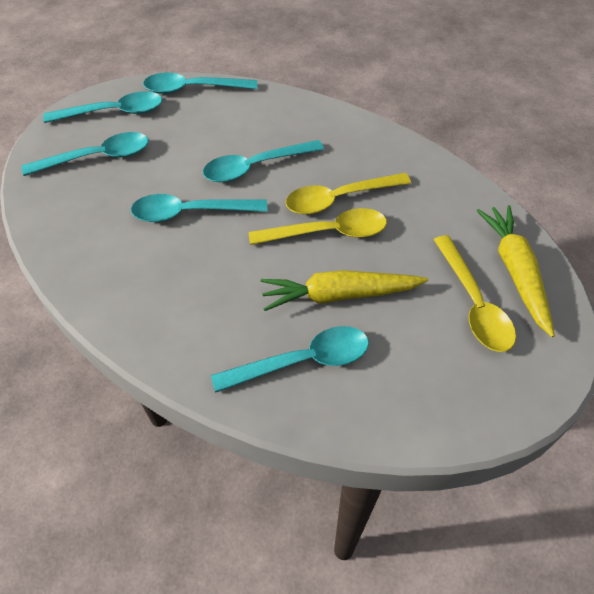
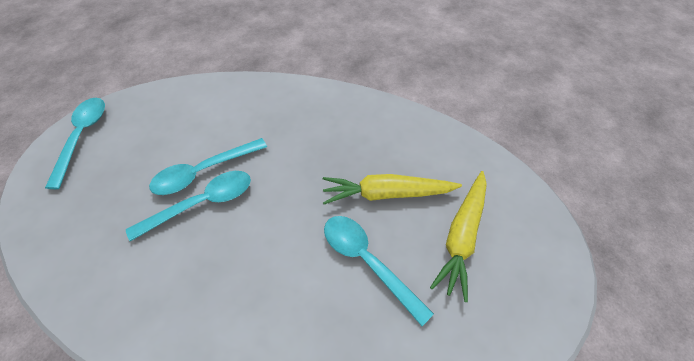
turquoise spoon: 6 -> 4
yellow spoon: 3 -> 0

